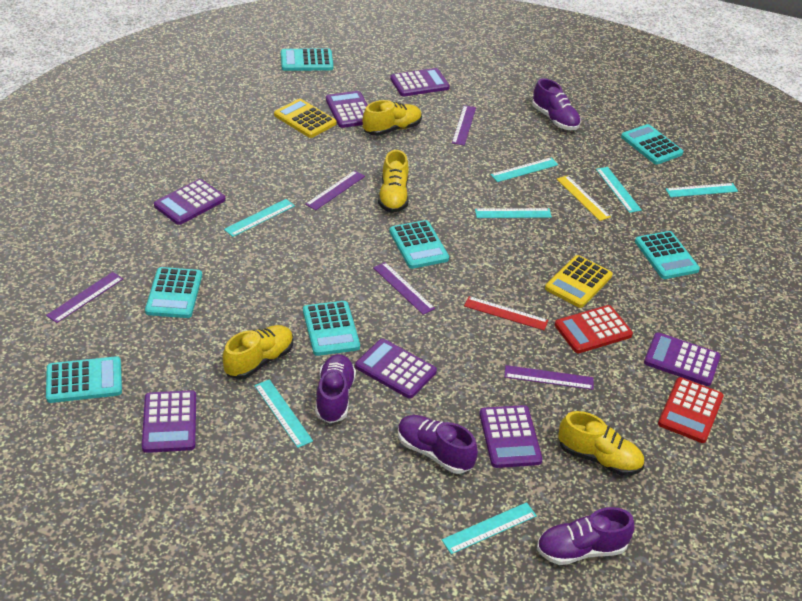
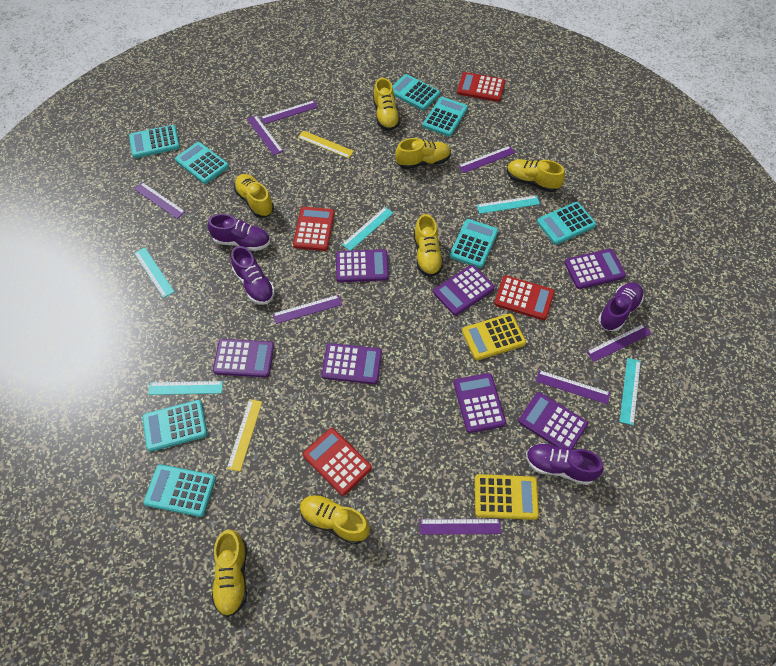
purple ruler: 5 -> 8
red calculator: 2 -> 4
red ruler: 1 -> 0
turquoise calculator: 7 -> 8
turquoise ruler: 7 -> 5
yellow ruler: 1 -> 2
yellow shoe: 4 -> 7

